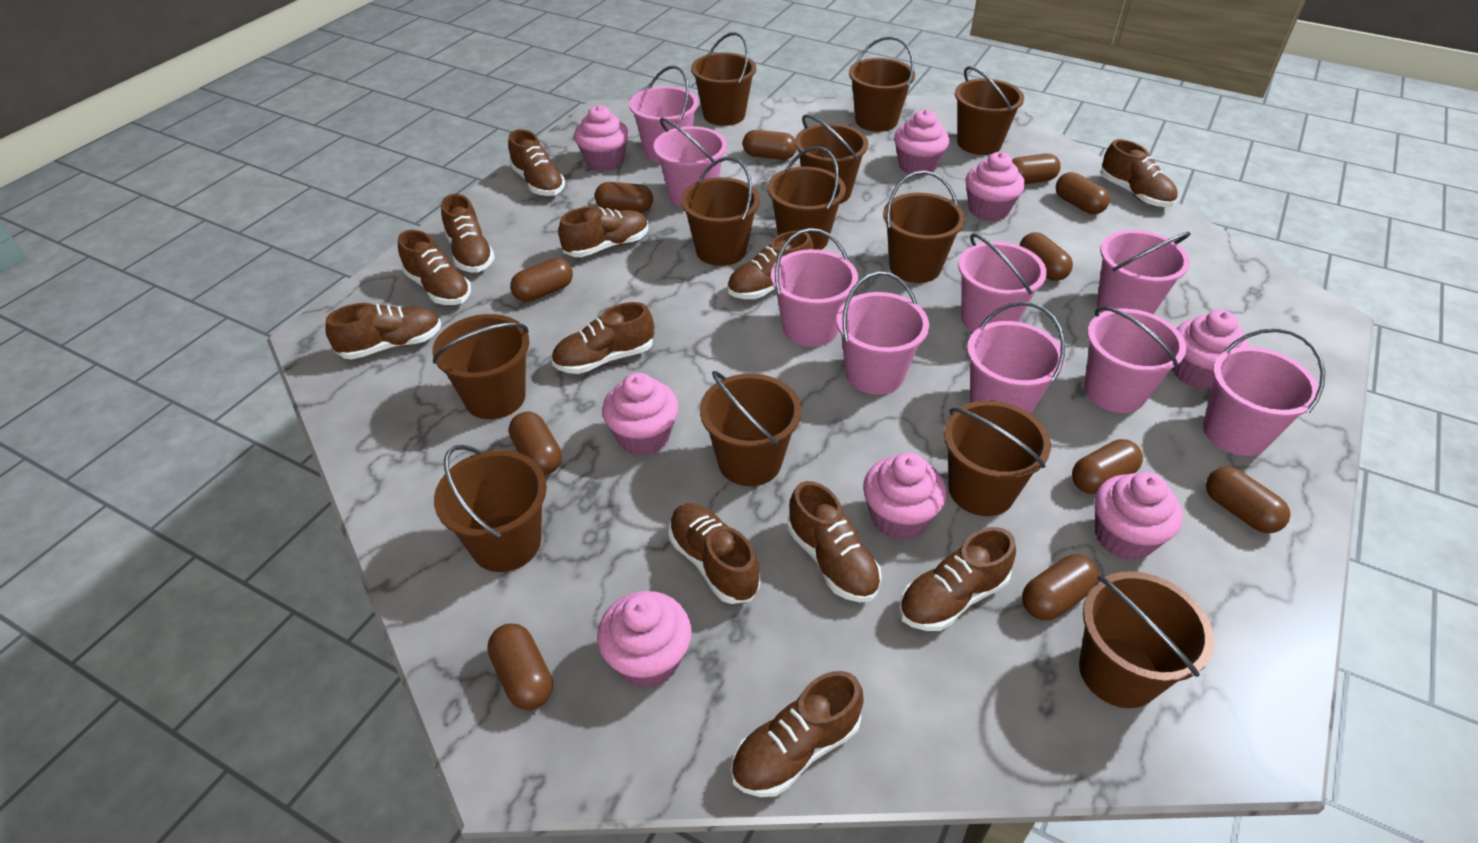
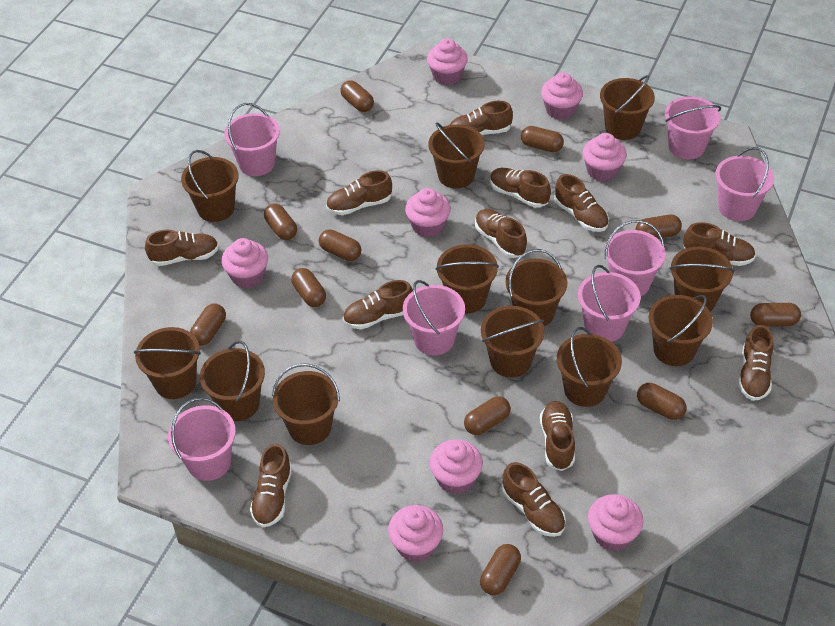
pink bucket: 9 -> 7

